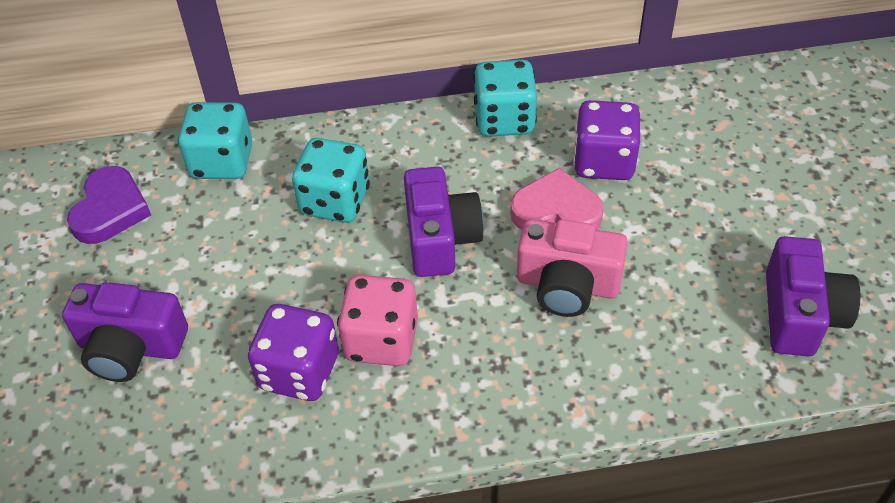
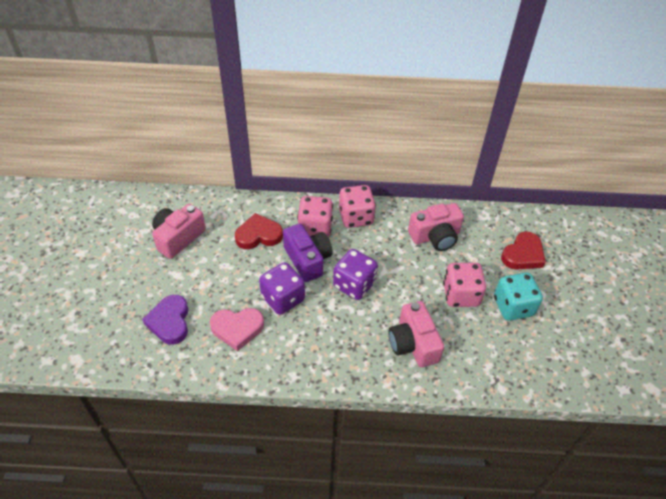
pink camera: 1 -> 3
pink dice: 1 -> 3
purple camera: 3 -> 1
red heart: 0 -> 2
turquoise dice: 3 -> 1

